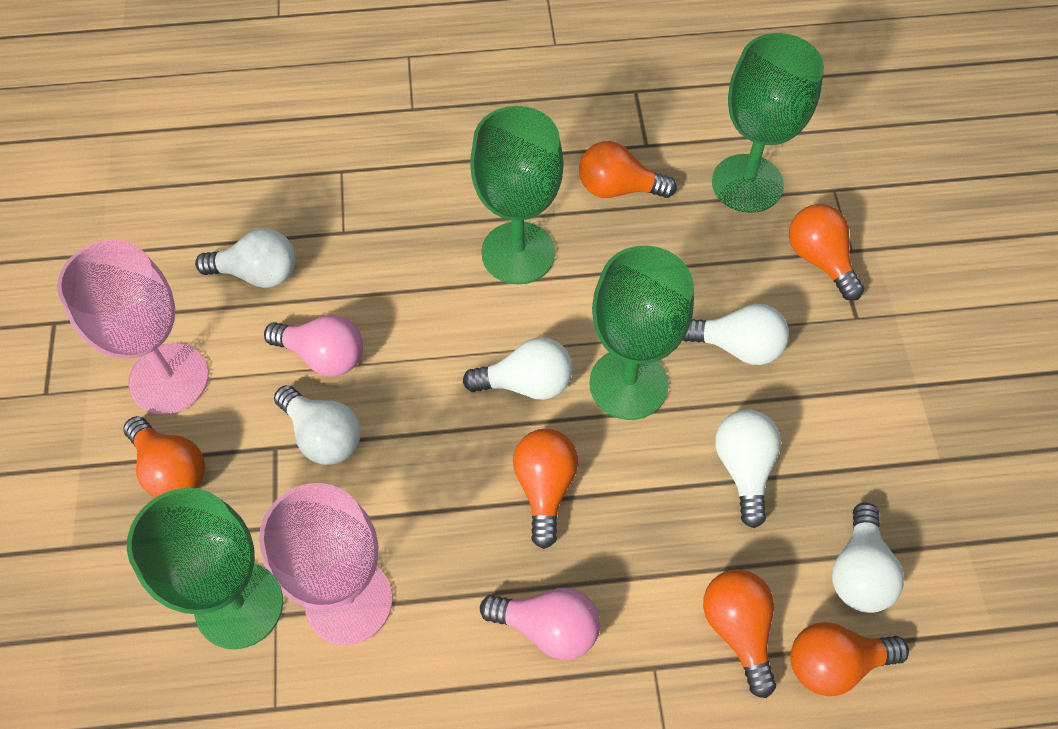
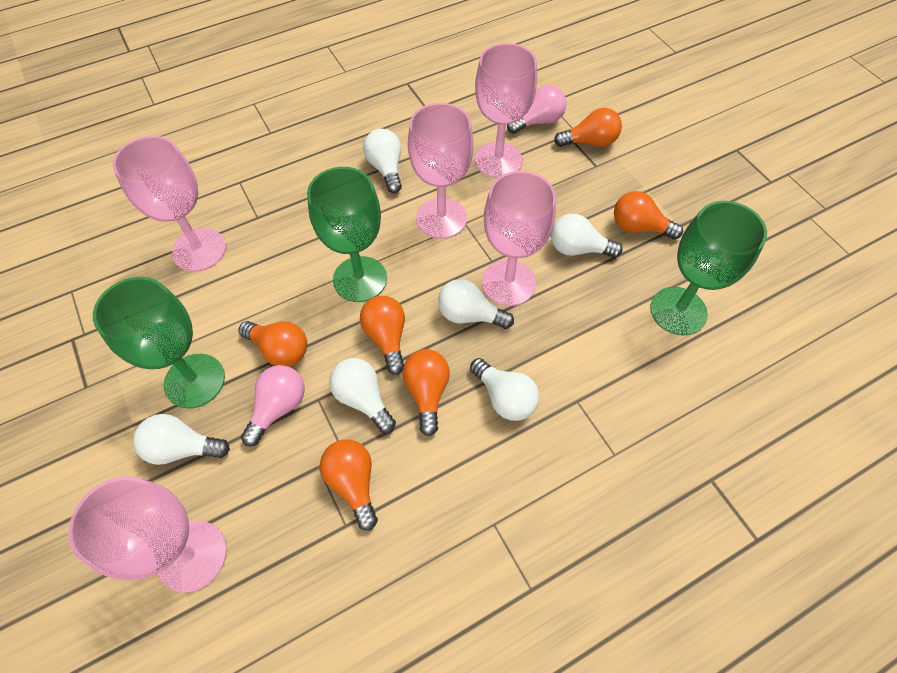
green goblet: 4 -> 3
pink goblet: 2 -> 5

